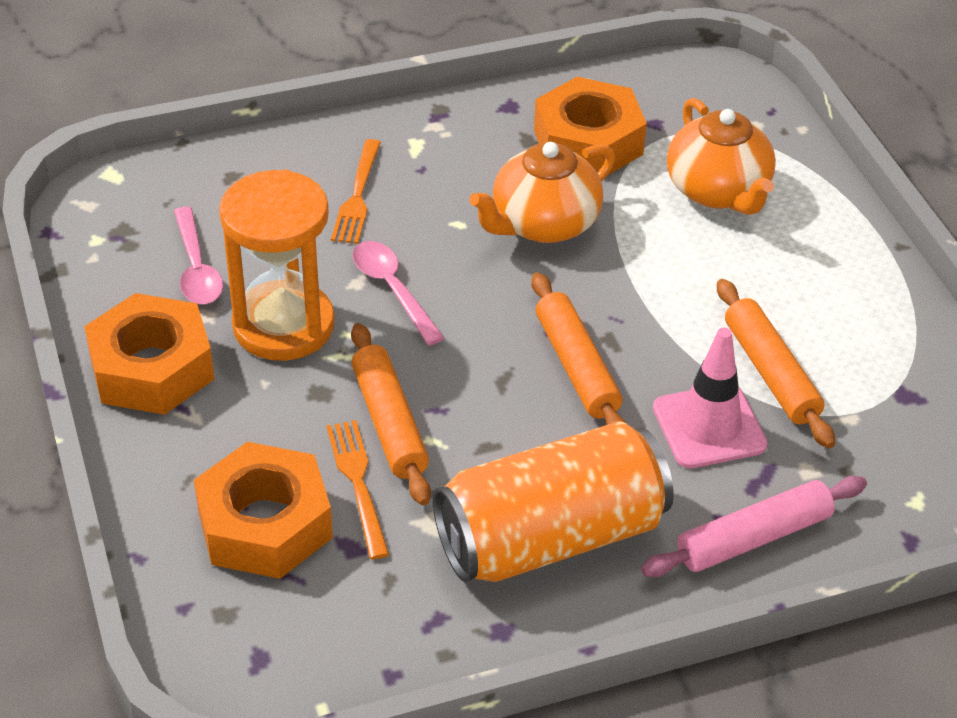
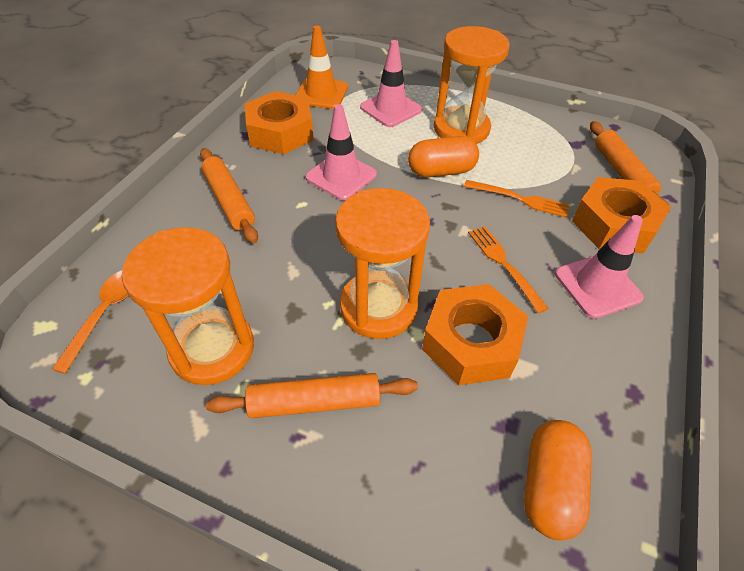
orange can: 1 -> 0
orange capsule: 0 -> 2
orange hourglass: 1 -> 3
orange spoon: 0 -> 1
orange teapot: 2 -> 0
orange traffic cone: 0 -> 1
pink rolling pin: 1 -> 0
pink spoon: 2 -> 0
pink traffic cone: 1 -> 3

